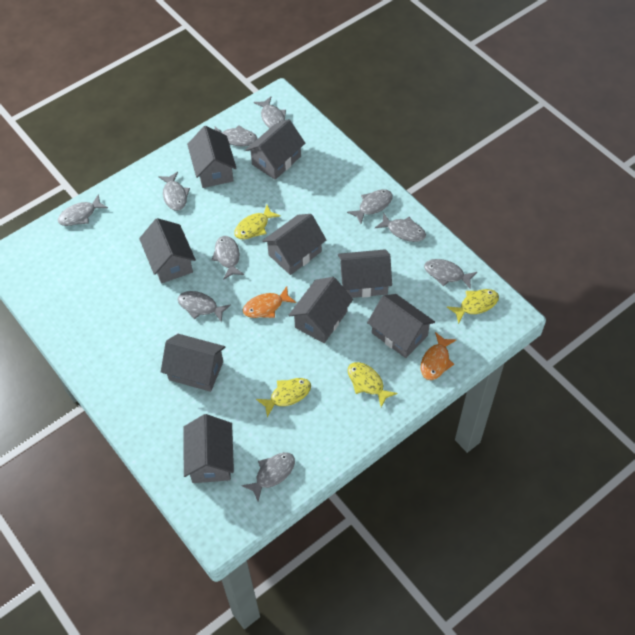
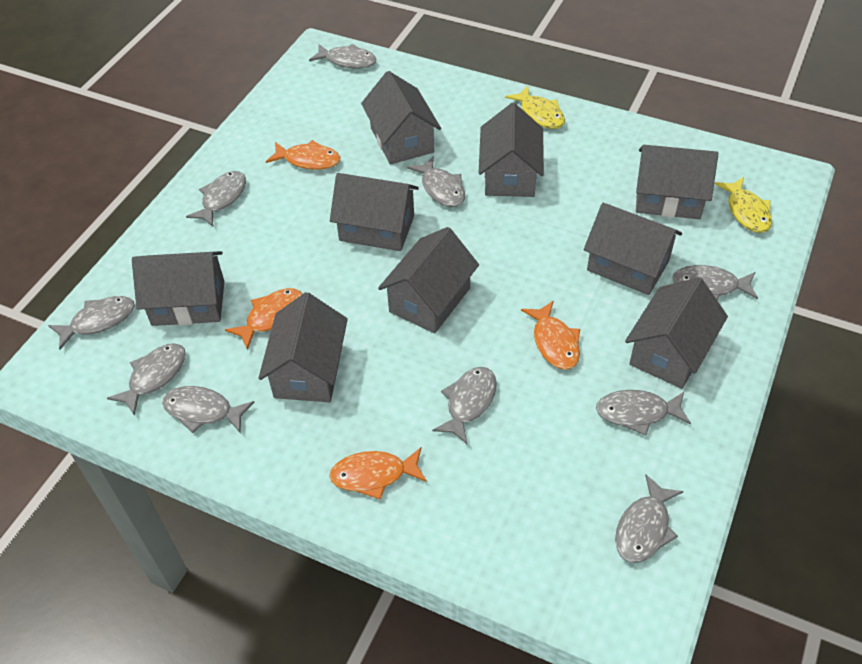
orange fish: 2 -> 4
yellow fish: 4 -> 2

